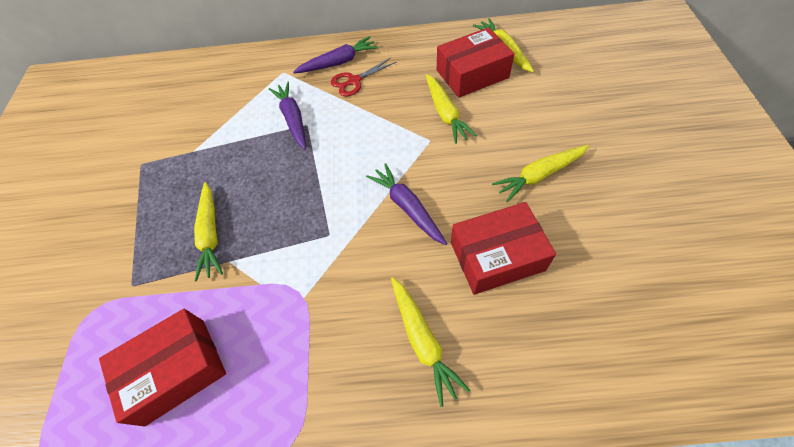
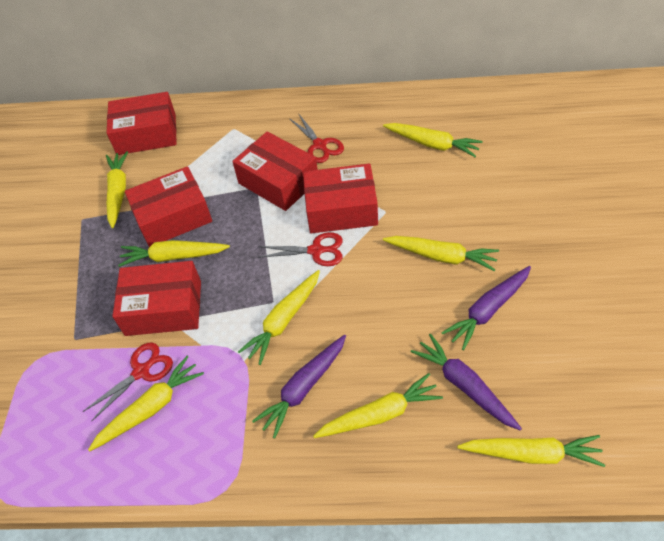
red box: 3 -> 5
red scissors: 1 -> 3
yellow carrot: 5 -> 8

